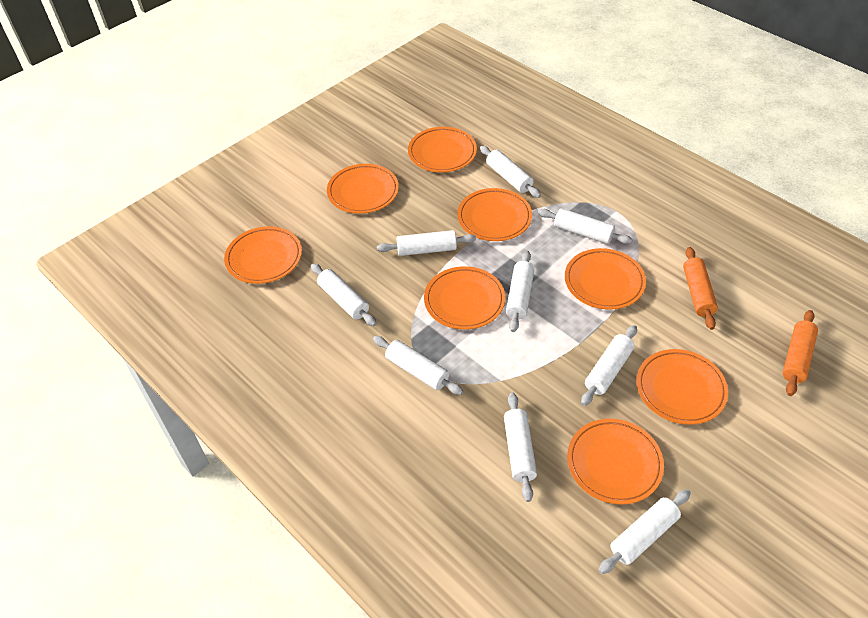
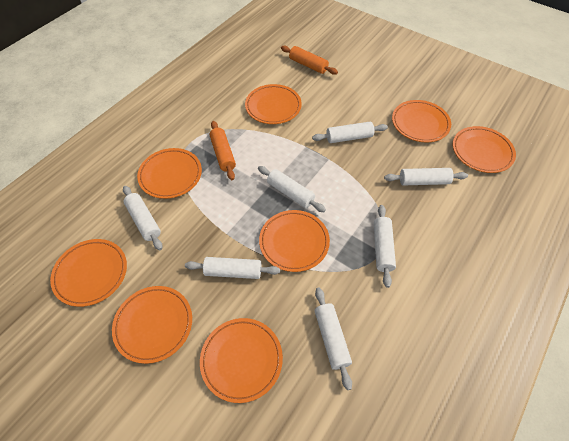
white rolling pin: 9 -> 7

